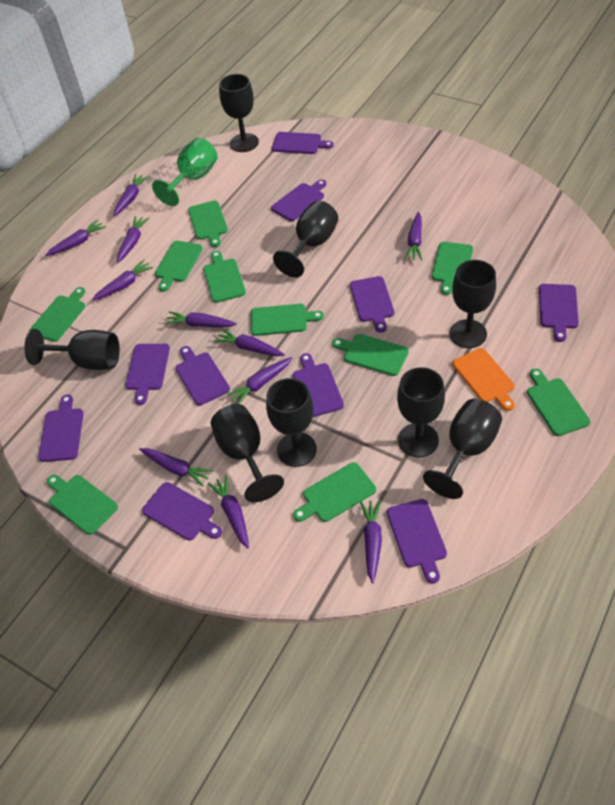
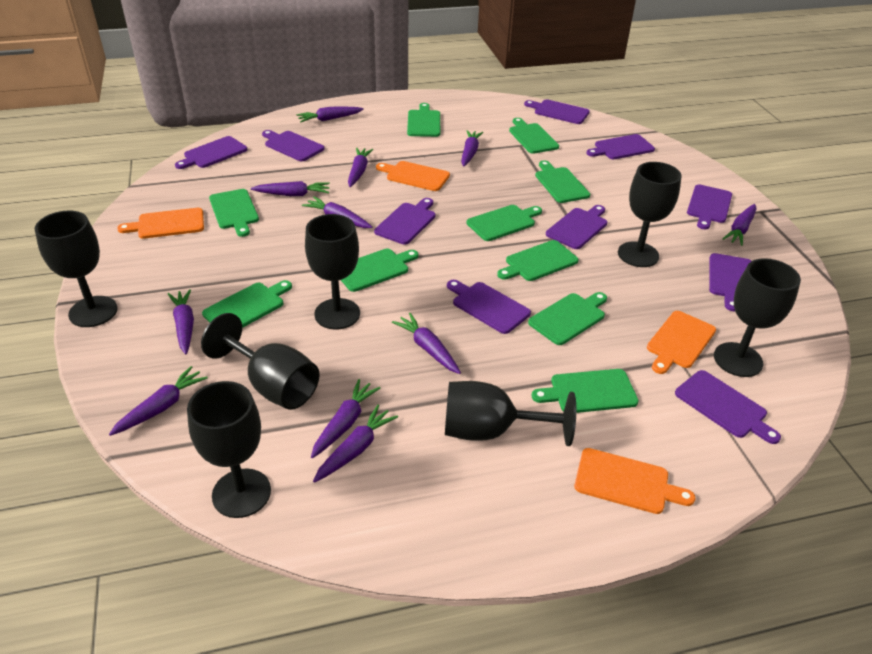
black goblet: 8 -> 7
green goblet: 1 -> 0
orange cutting board: 1 -> 4

